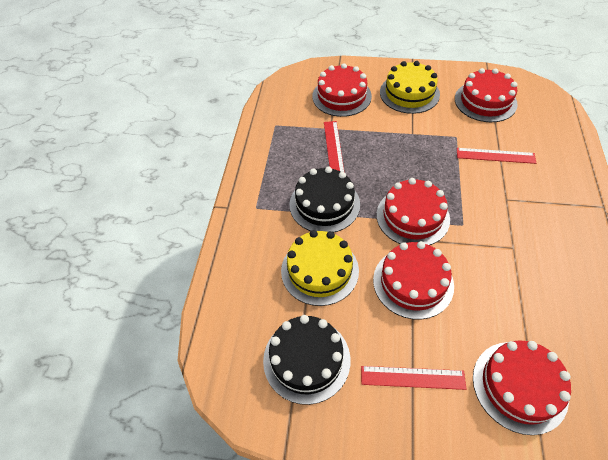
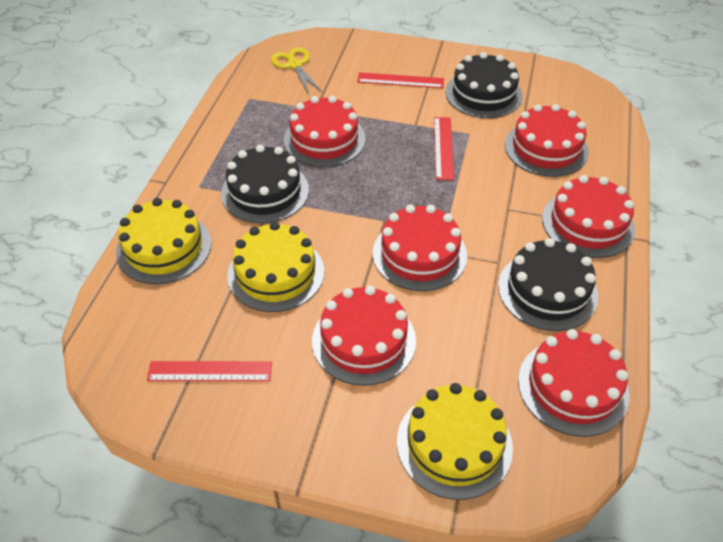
black cake: 2 -> 3
red cake: 5 -> 6
yellow cake: 2 -> 3
yellow scissors: 0 -> 1

